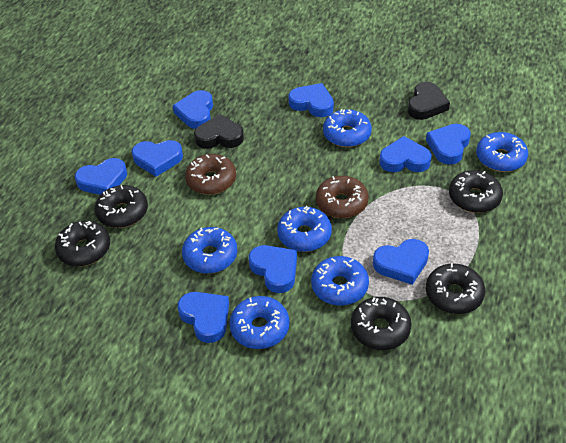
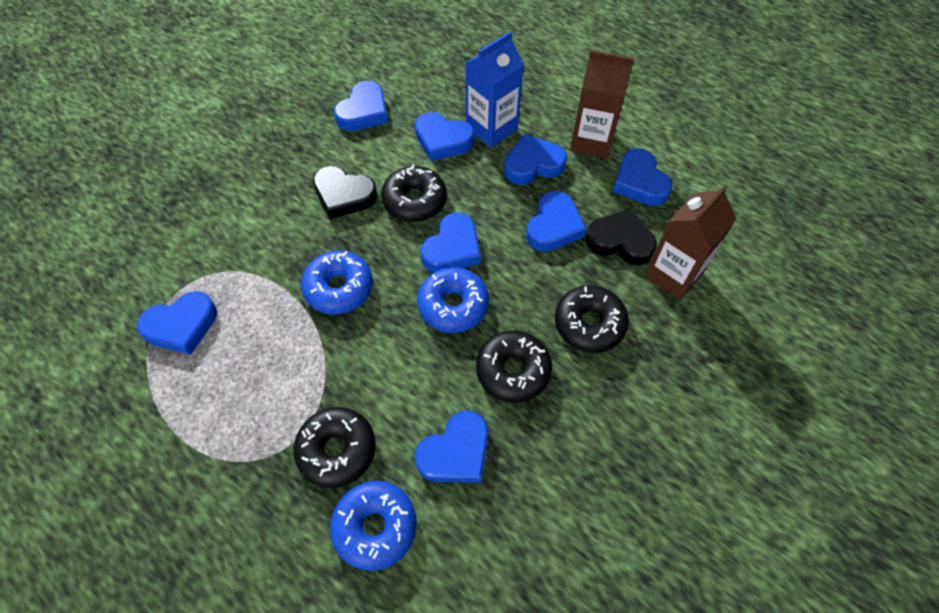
black donut: 5 -> 4
blue carton: 0 -> 1
blue donut: 6 -> 3
blue heart: 9 -> 8
brown carton: 0 -> 2
brown donut: 2 -> 0

